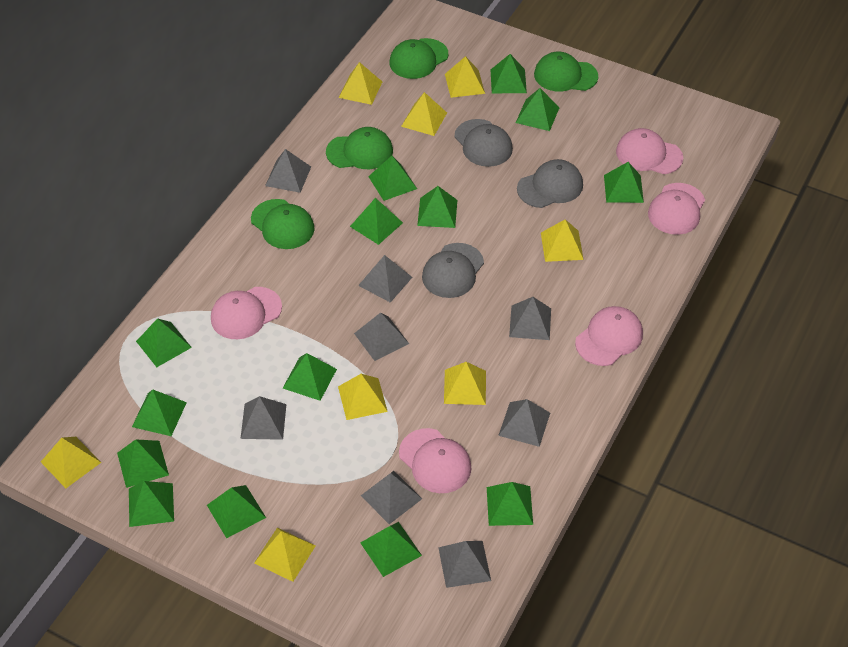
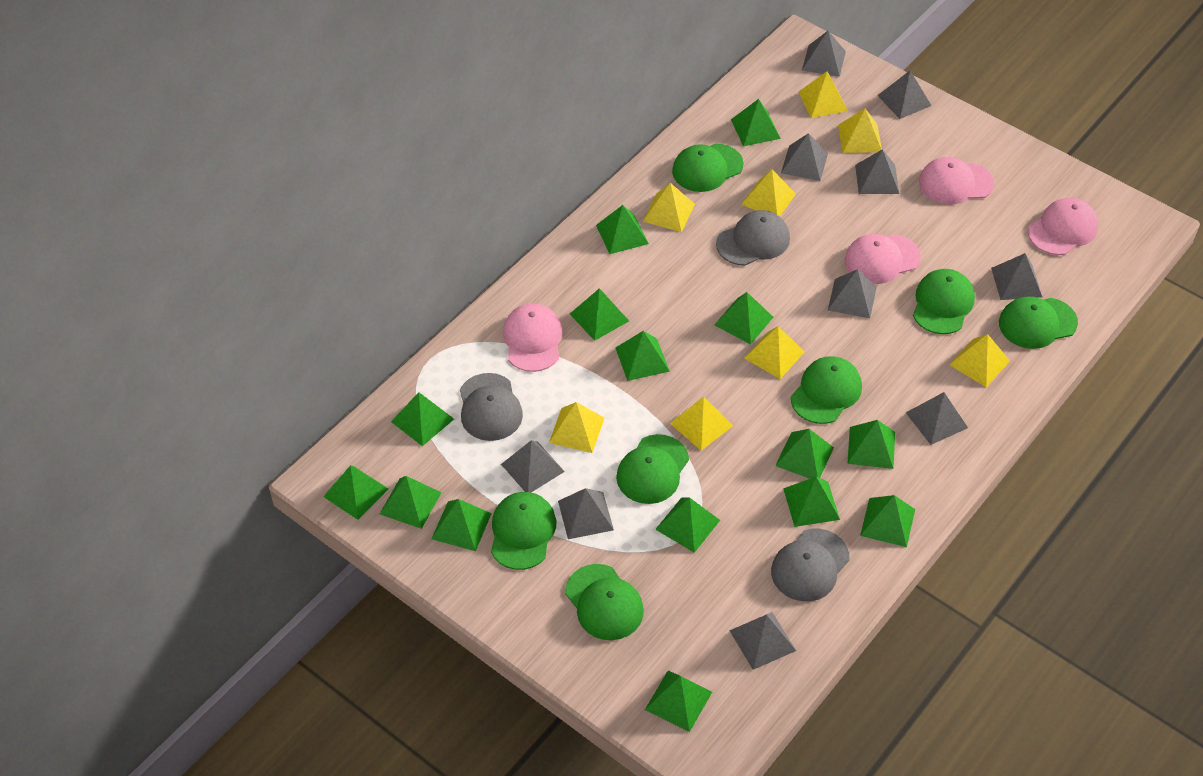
green cap: 4 -> 7
green pyramid: 14 -> 15
grey pyramid: 8 -> 10
pink cap: 5 -> 4

